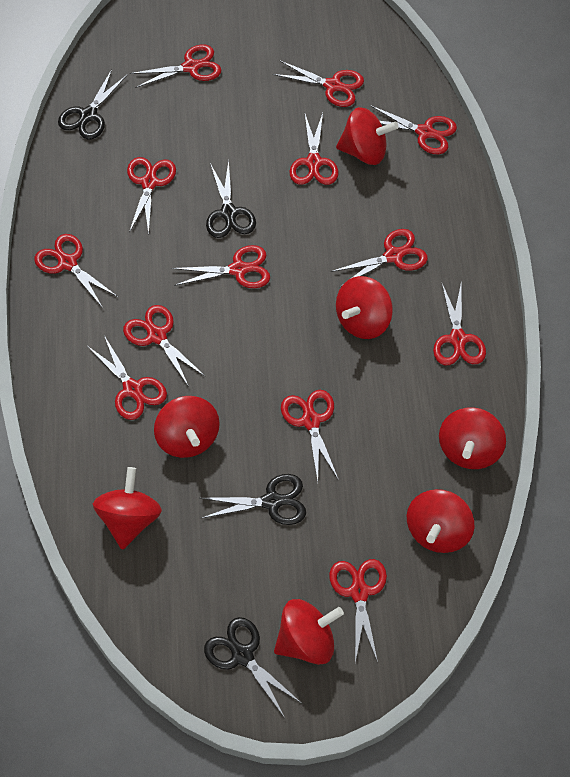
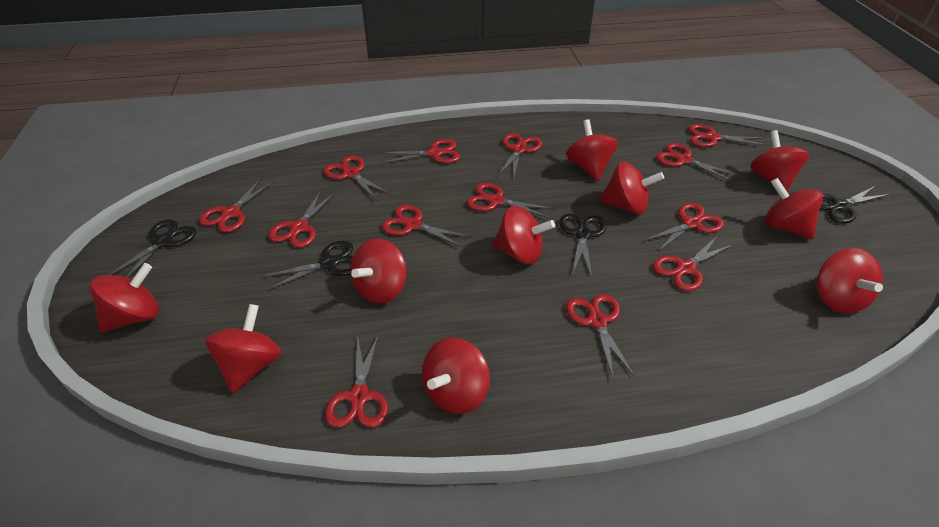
red spinning top: 7 -> 10

